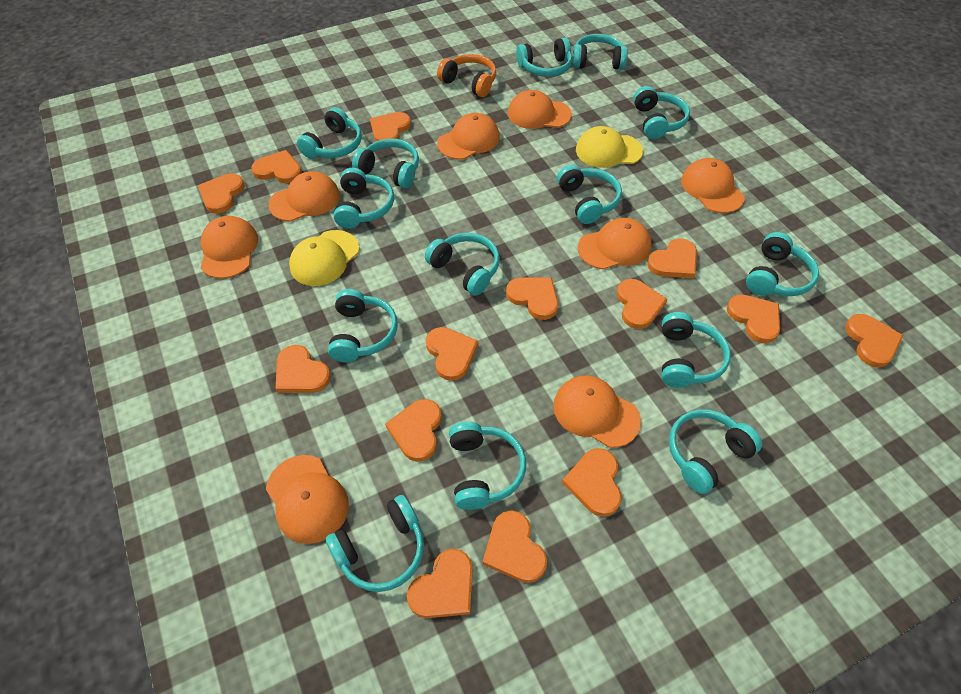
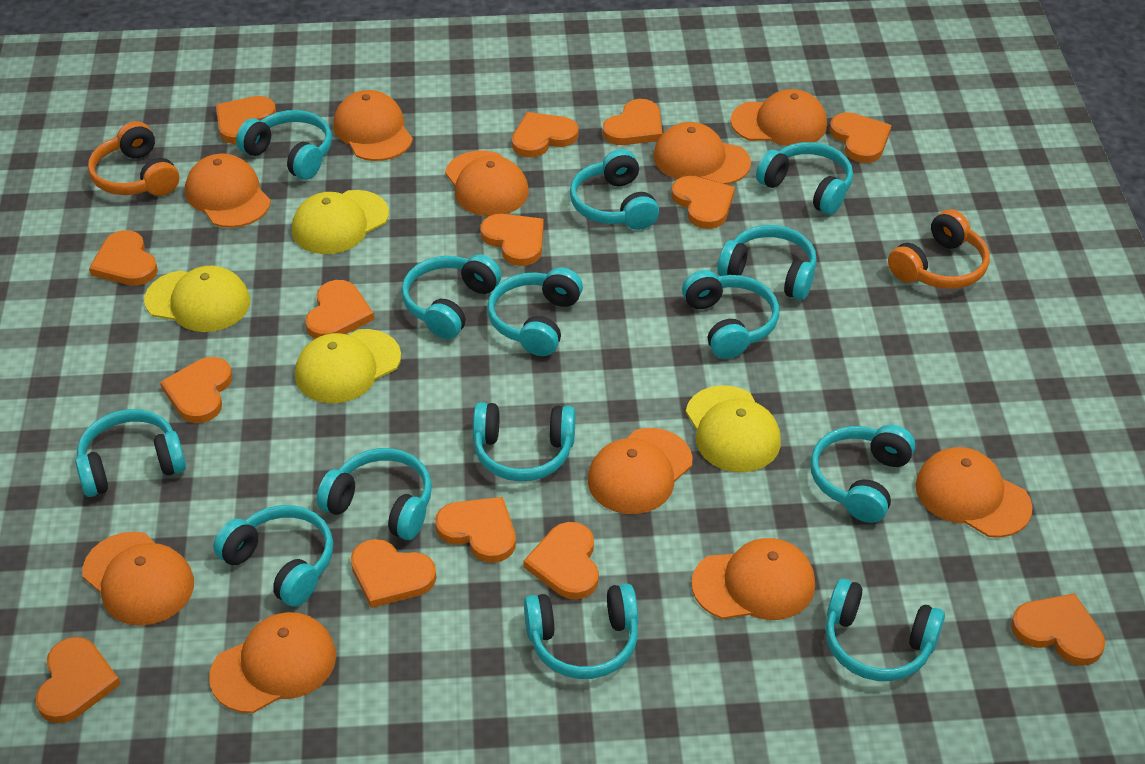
orange cap: 8 -> 10
orange headphones: 1 -> 2
yellow cap: 2 -> 4

